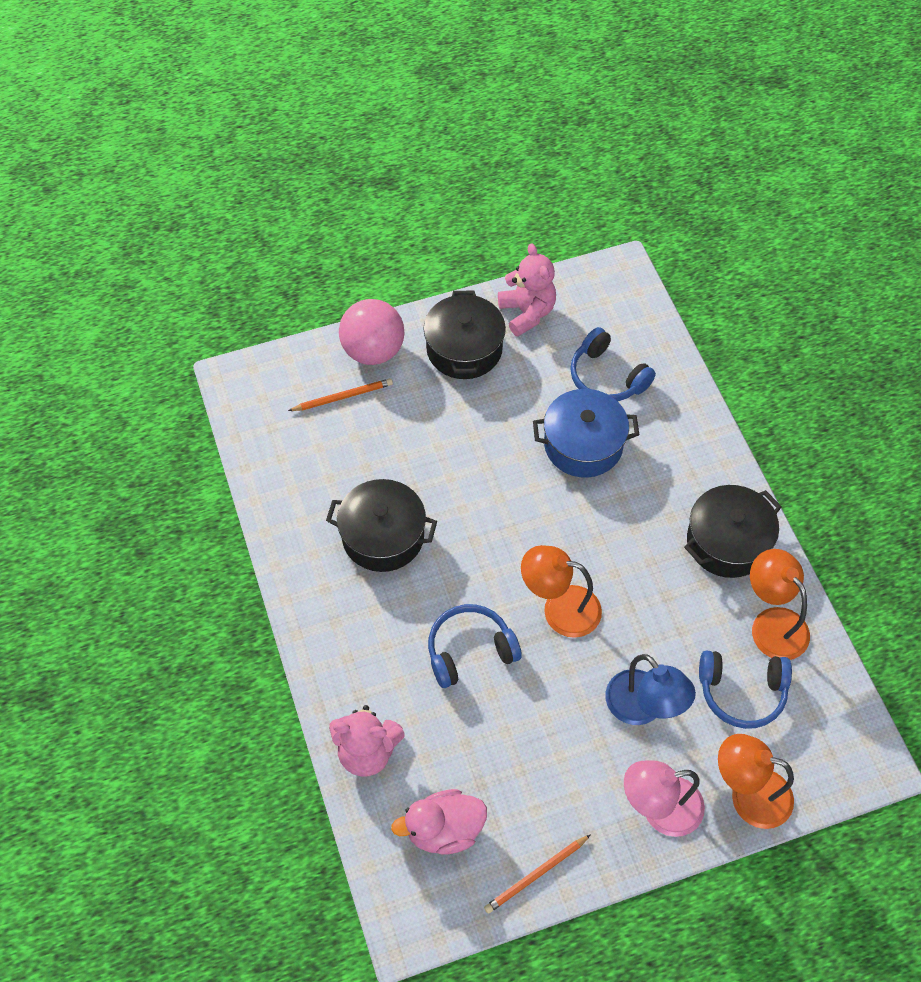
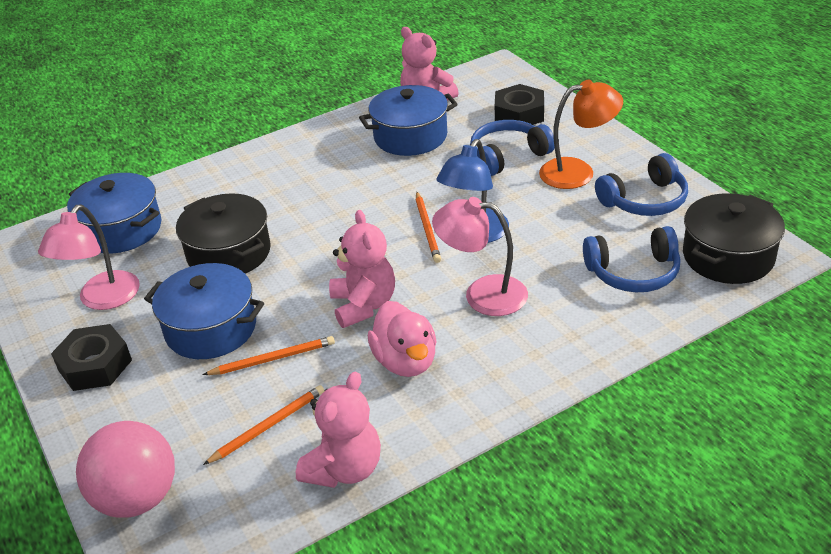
black nut: 0 -> 2
black pot: 3 -> 2
blue pot: 1 -> 3
orange lamp: 3 -> 1
orange pencil: 2 -> 3
pink lamp: 1 -> 2
pink teddy bear: 2 -> 3

